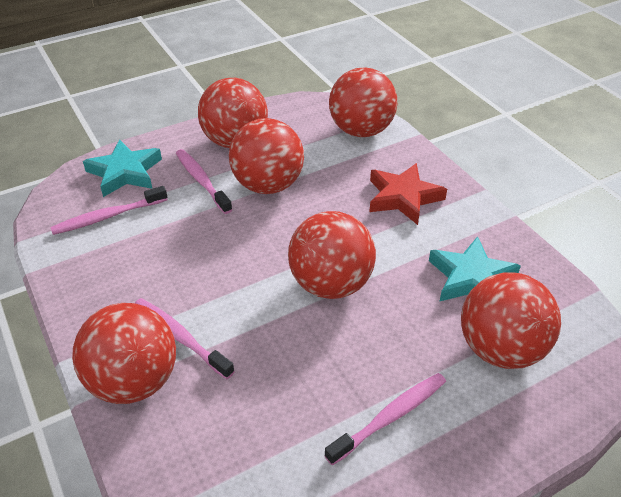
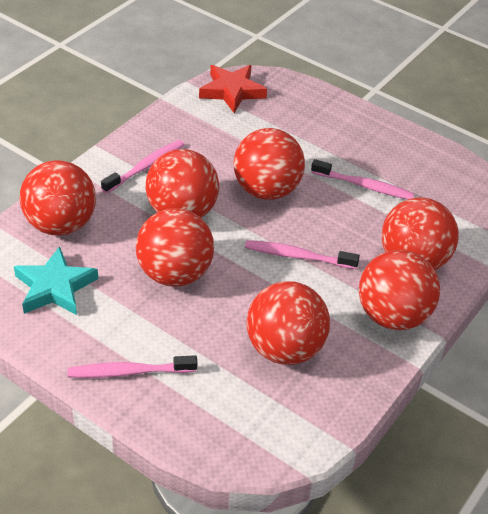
red ball: 6 -> 7
turquoise star: 2 -> 1

